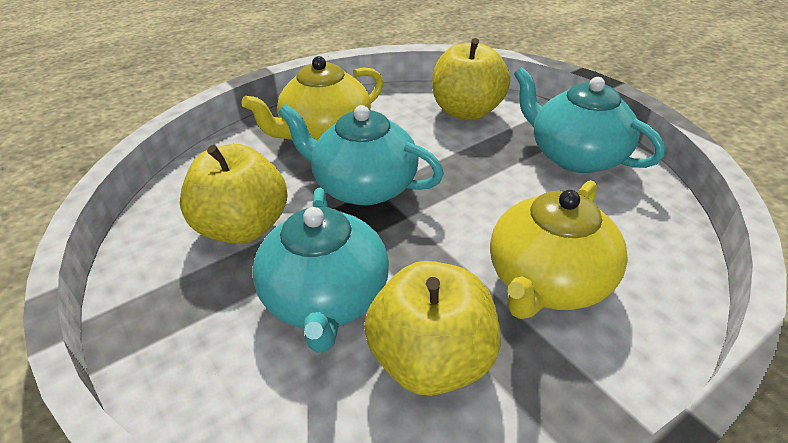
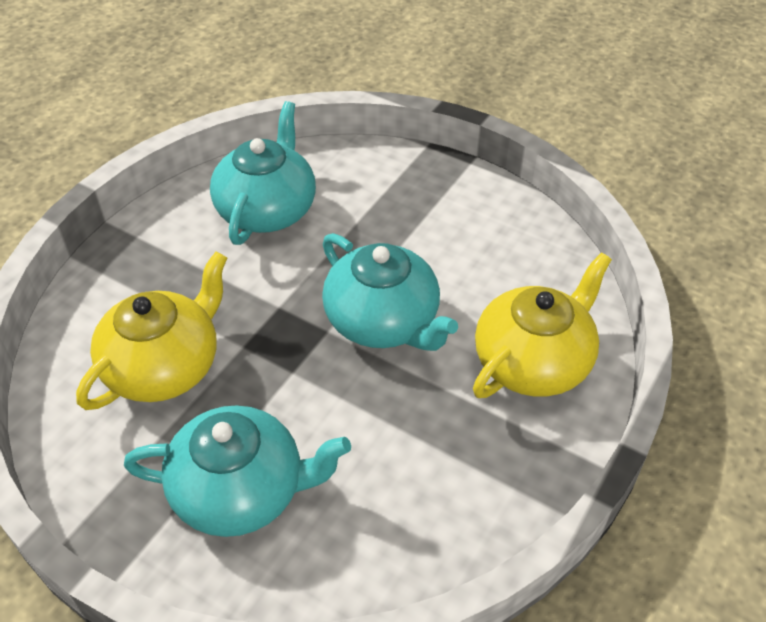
yellow apple: 3 -> 0

